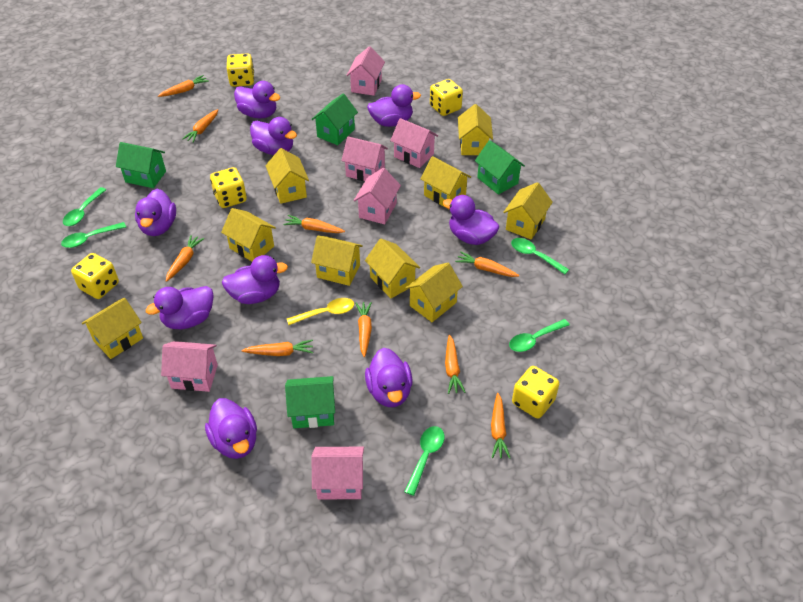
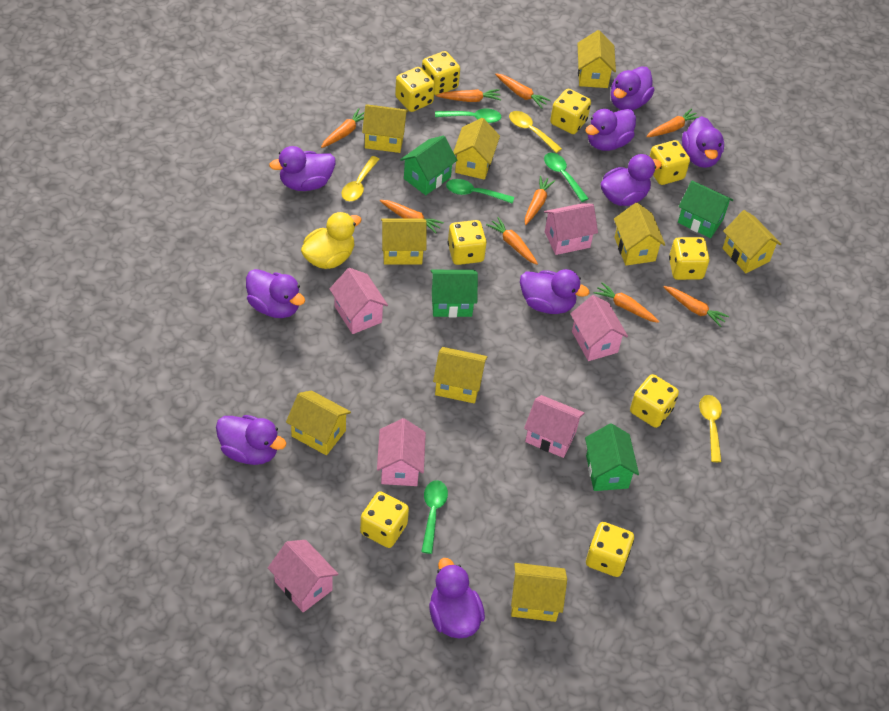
green spoon: 5 -> 4
yellow dice: 5 -> 9
yellow duck: 0 -> 1
yellow spoon: 1 -> 3

